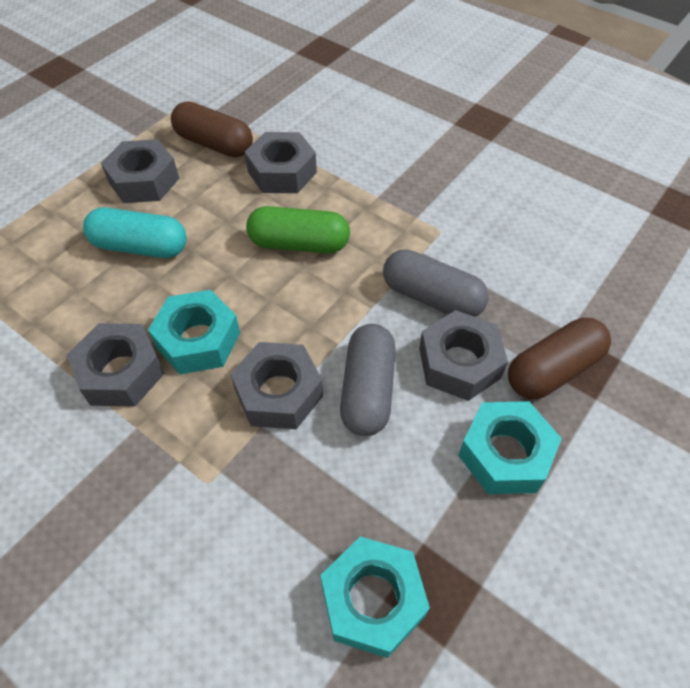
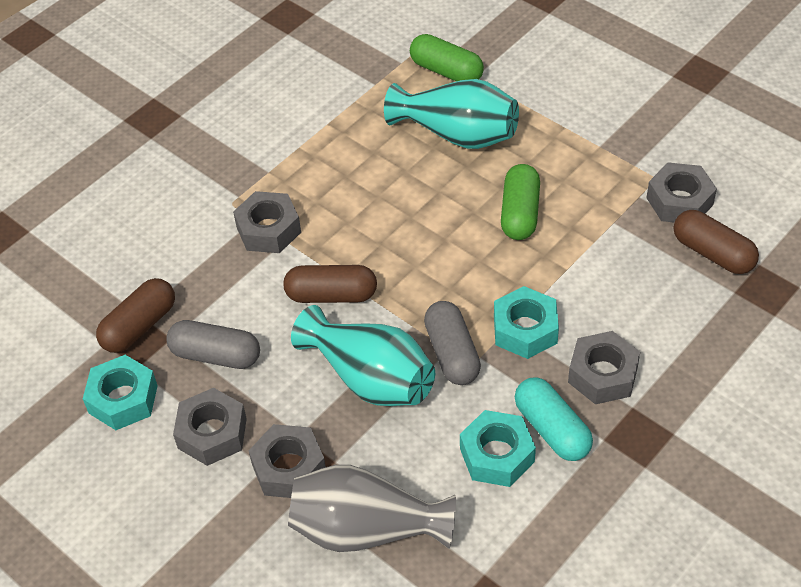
brown capsule: 2 -> 3
green capsule: 1 -> 2
grey vase: 0 -> 1
turquoise vase: 0 -> 2

